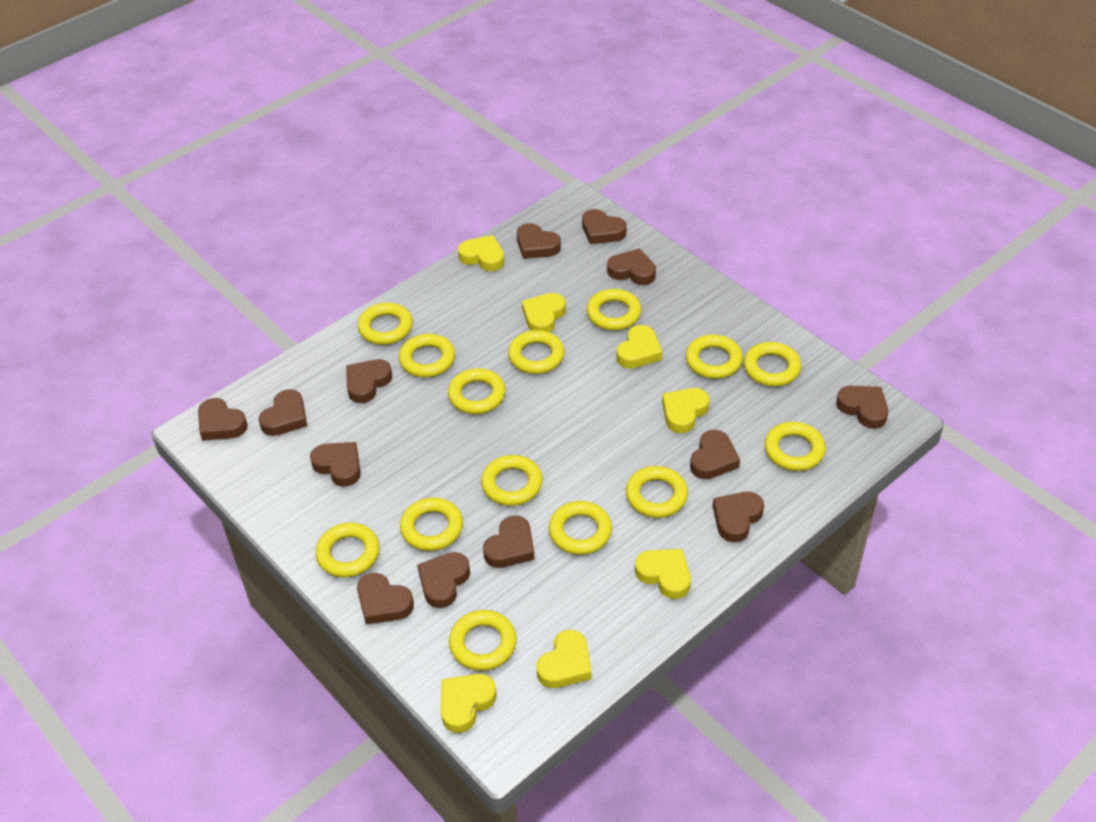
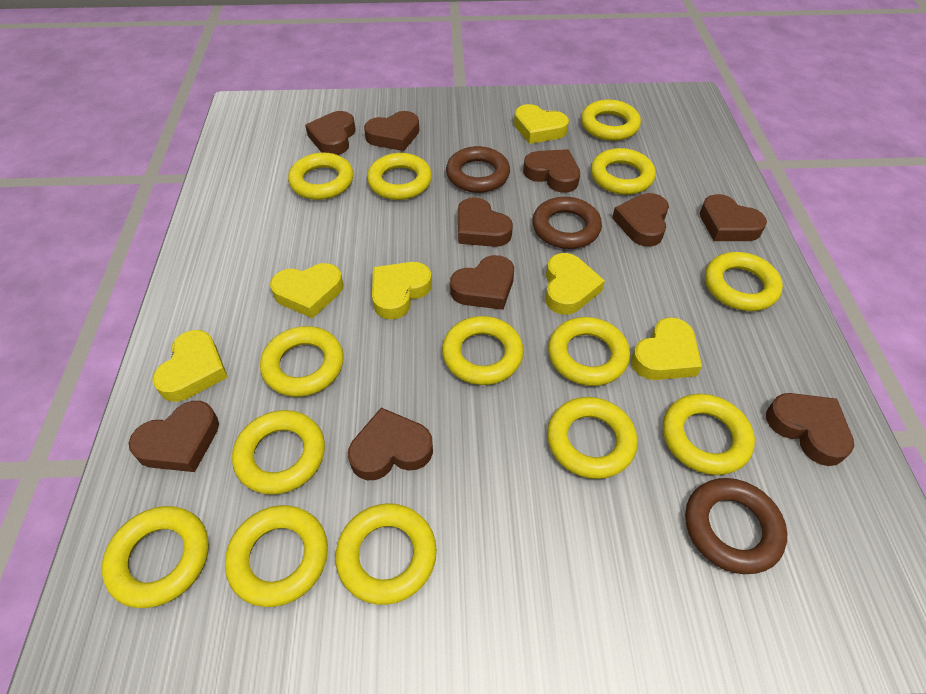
brown heart: 13 -> 10
brown ring: 0 -> 3
yellow heart: 7 -> 6

